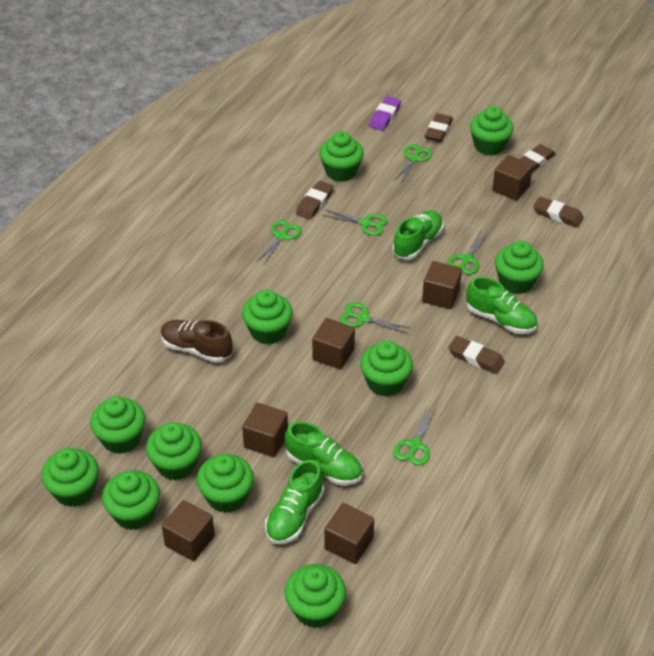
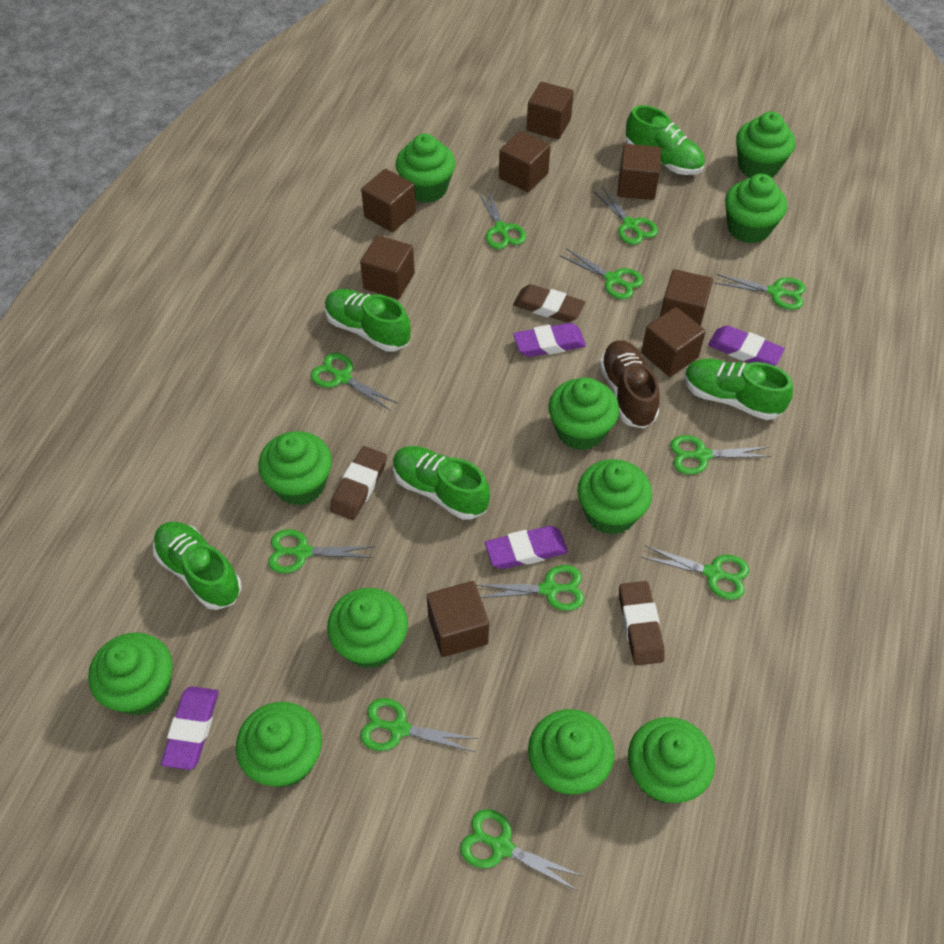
brown cube: 6 -> 8
brown eraser: 5 -> 3
green scissors: 6 -> 11
green shoe: 4 -> 5
purple eraser: 1 -> 4

